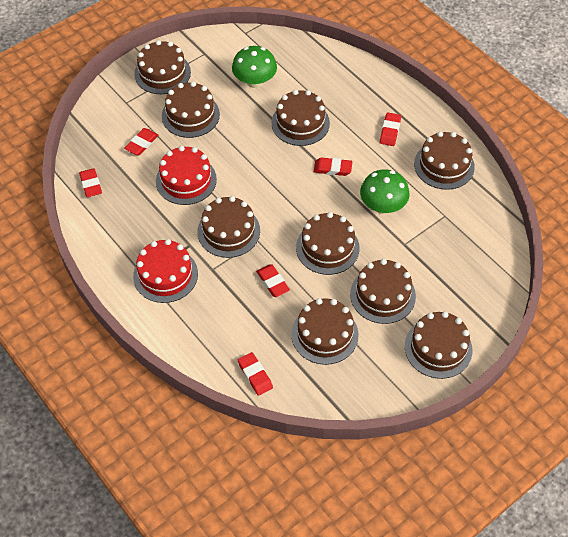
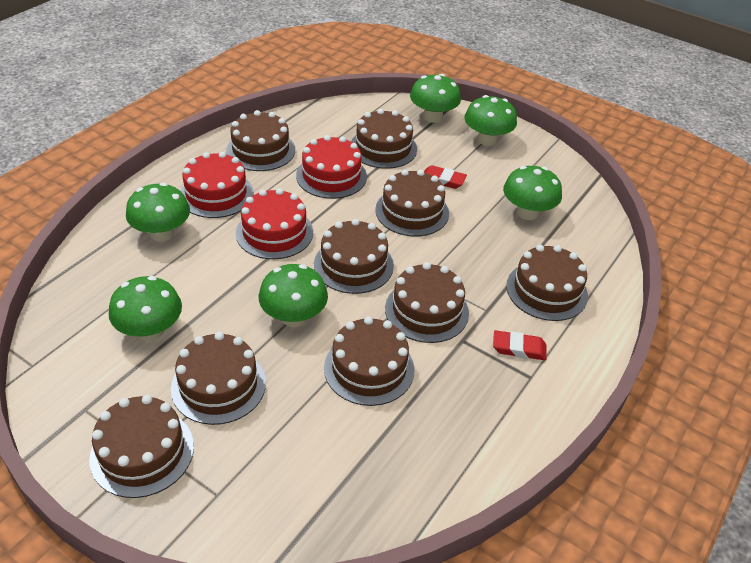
green mushroom: 2 -> 6
red cake: 2 -> 3
red eraser: 6 -> 2

